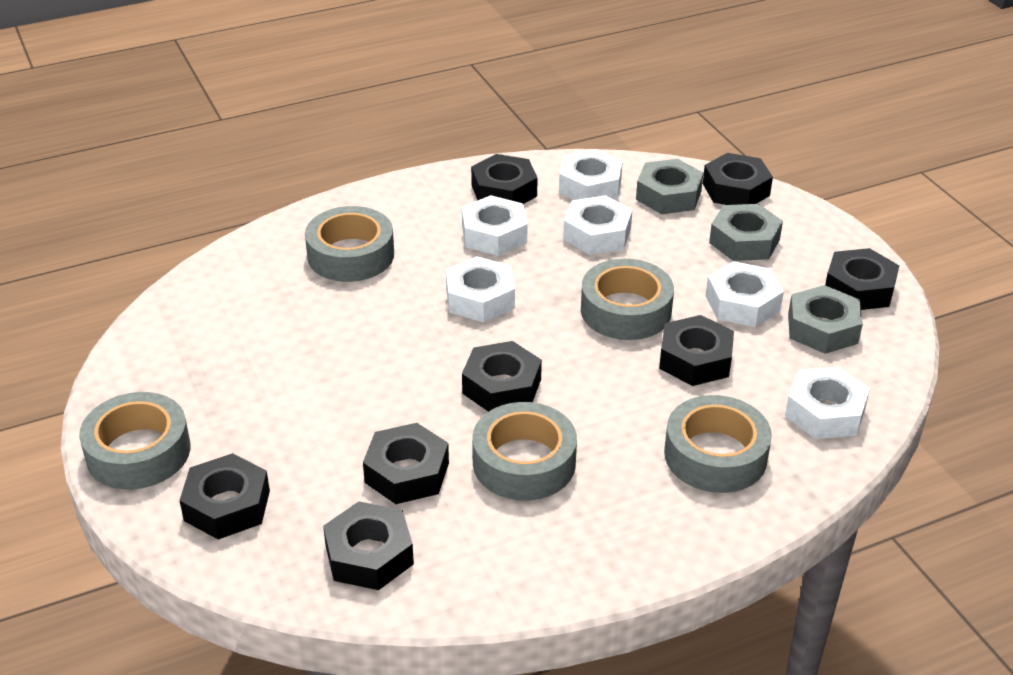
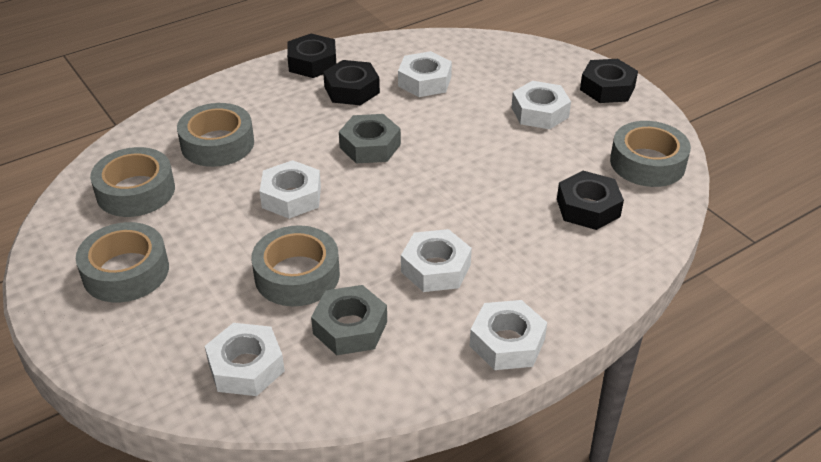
black nut: 8 -> 4
grey nut: 3 -> 2

